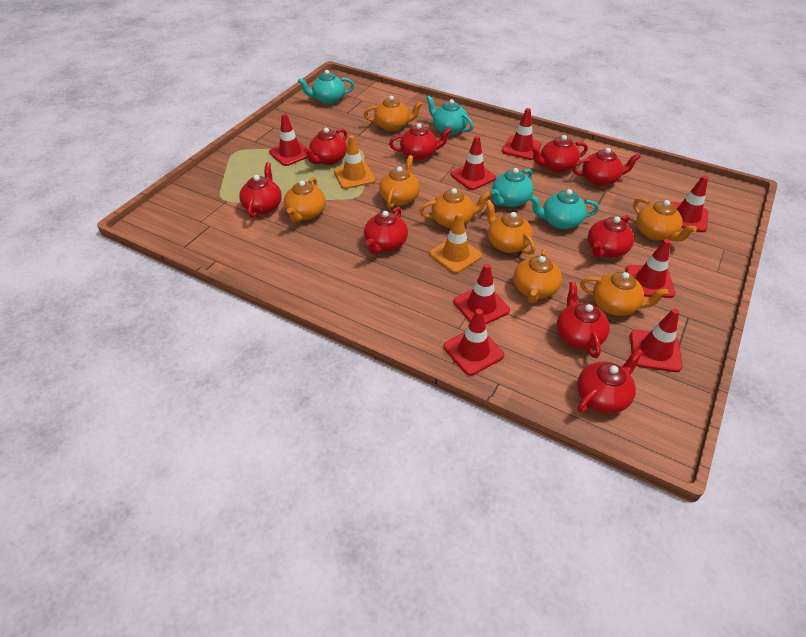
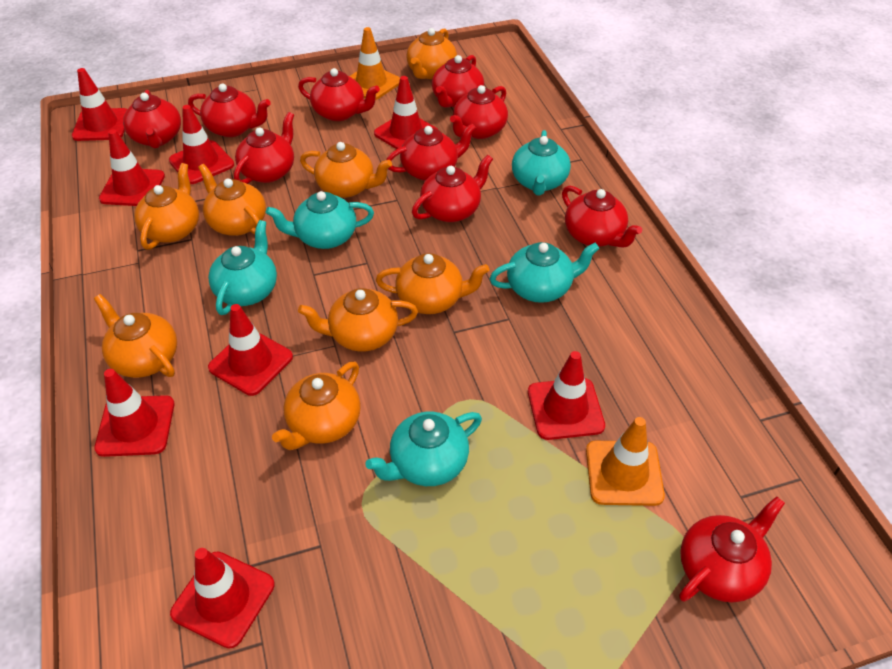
red teapot: 9 -> 10
turquoise teapot: 4 -> 5

